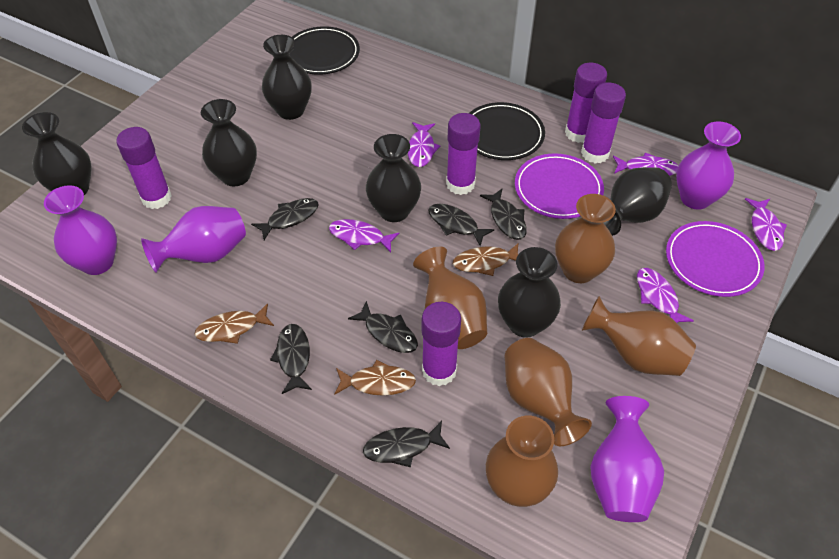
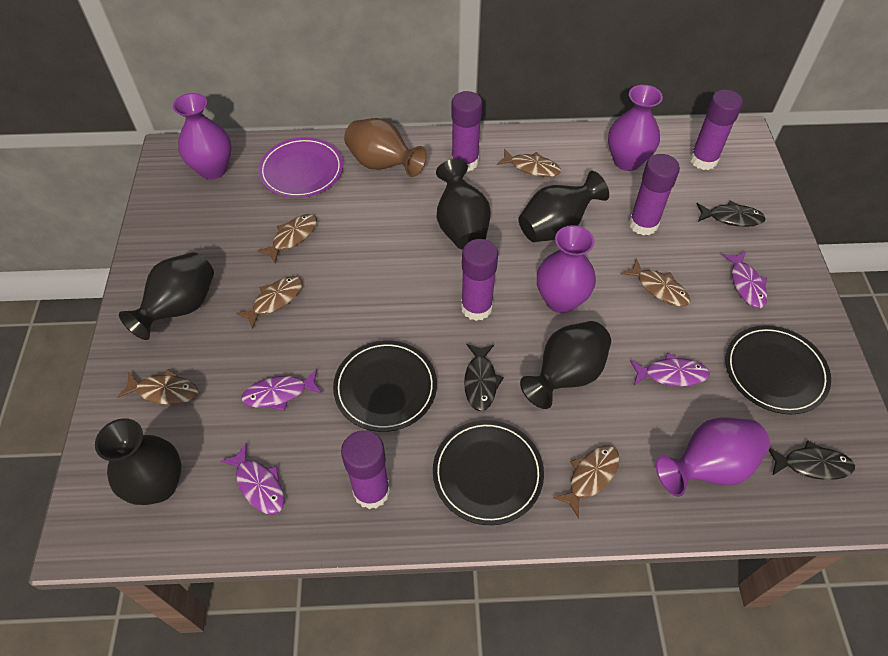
black fish: 6 -> 3
black plate: 2 -> 3
black vase: 6 -> 5
brown fish: 3 -> 6
brown vase: 5 -> 1
purple fish: 5 -> 4
purple plate: 2 -> 1

